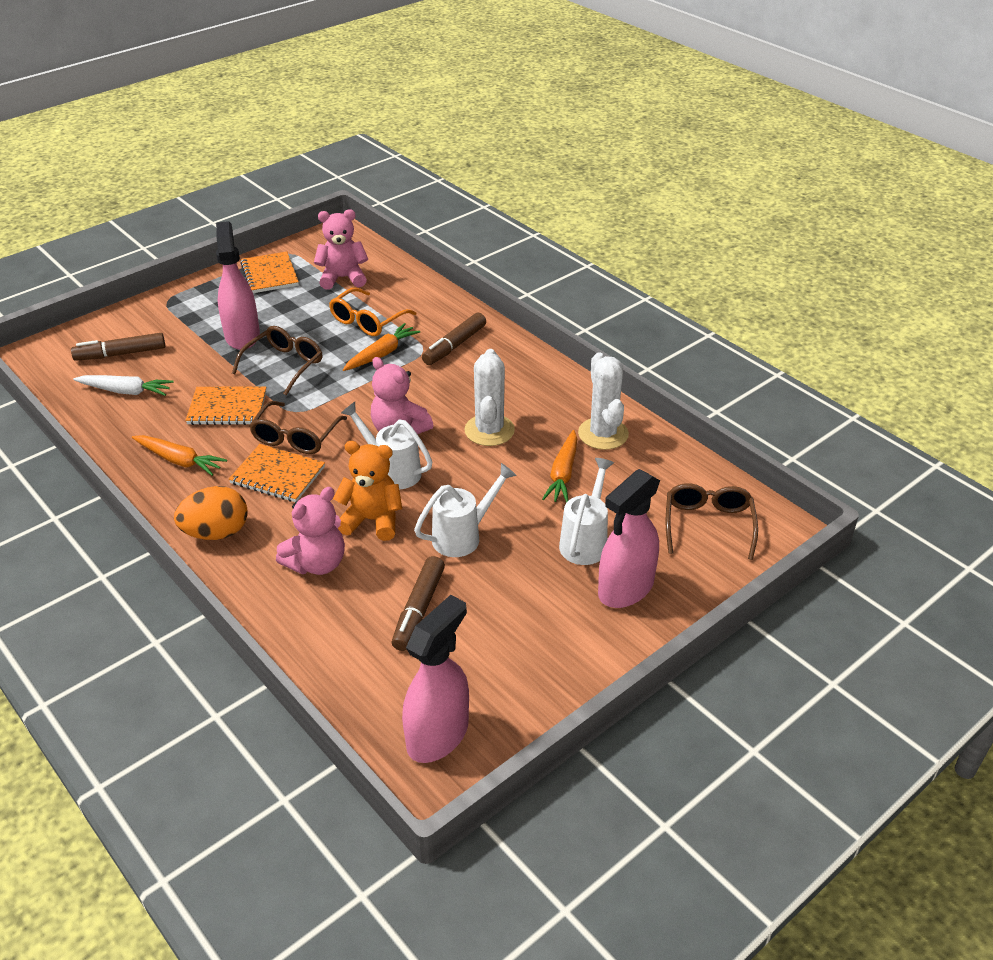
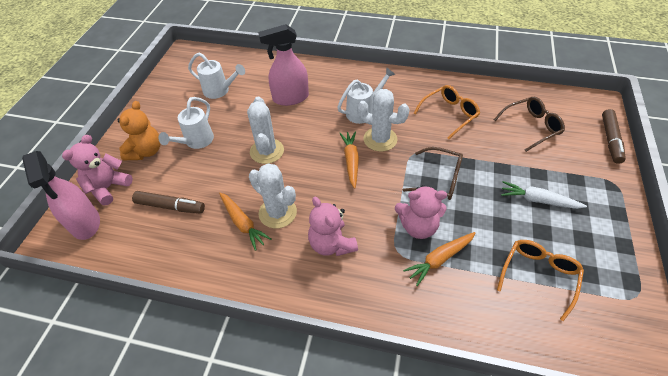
brown glasses: 3 -> 2
brown marker: 3 -> 2
orange egg: 1 -> 0
orange glasses: 1 -> 2
orange notebook: 3 -> 0
pink spray bottle: 3 -> 2
white cactus: 2 -> 3

